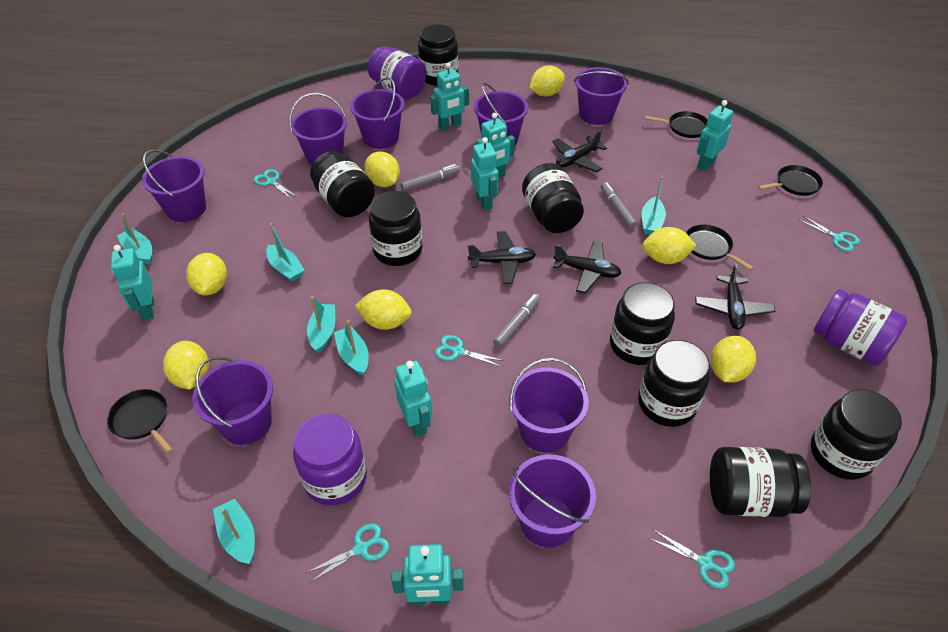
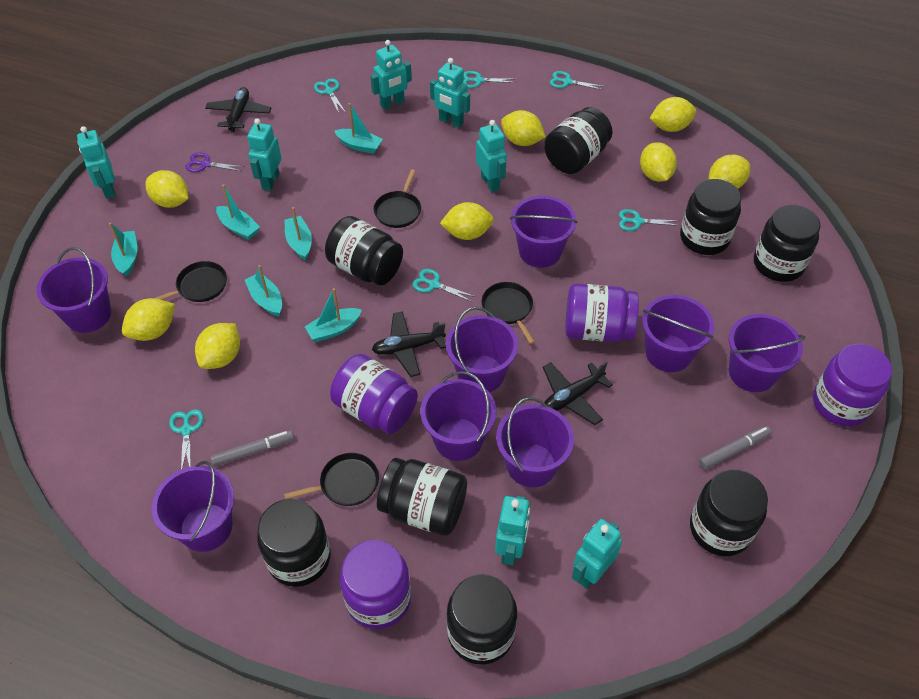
black plane: 4 -> 3
grey marker: 3 -> 2
purple jar: 3 -> 4
purple scissors: 0 -> 1
turquoise scissors: 5 -> 6
yellow lemon: 7 -> 8

